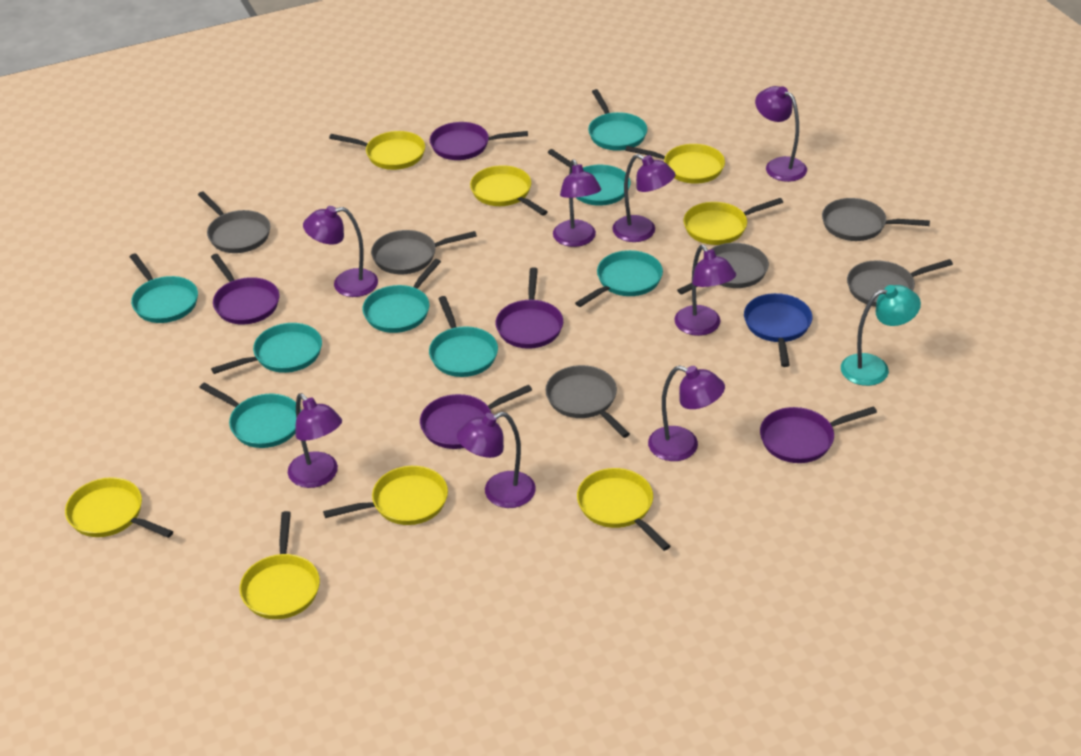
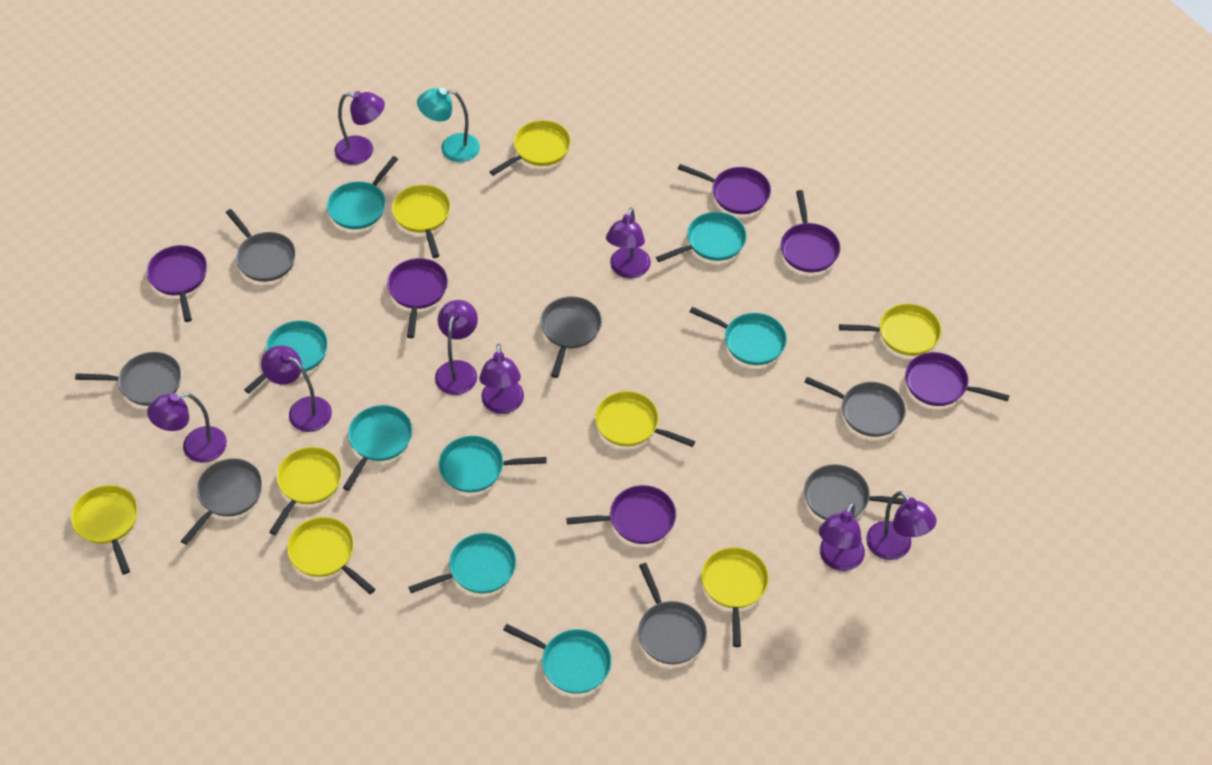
blue pan: 1 -> 0
grey pan: 6 -> 7
purple pan: 5 -> 6

